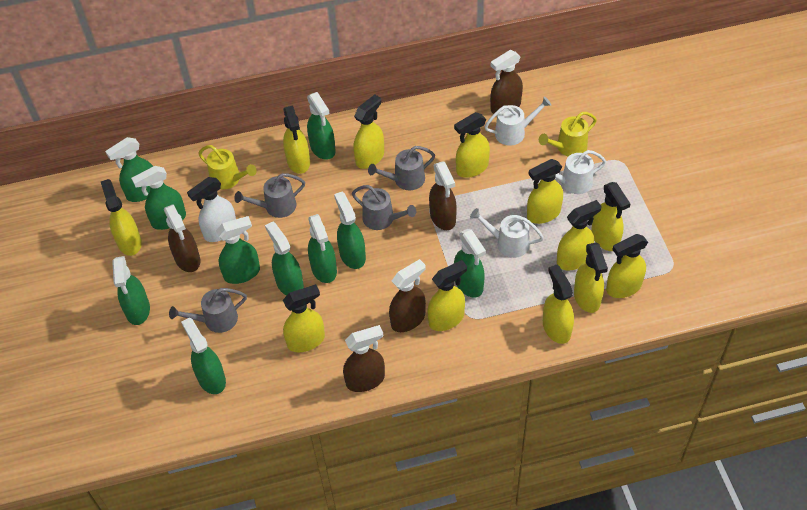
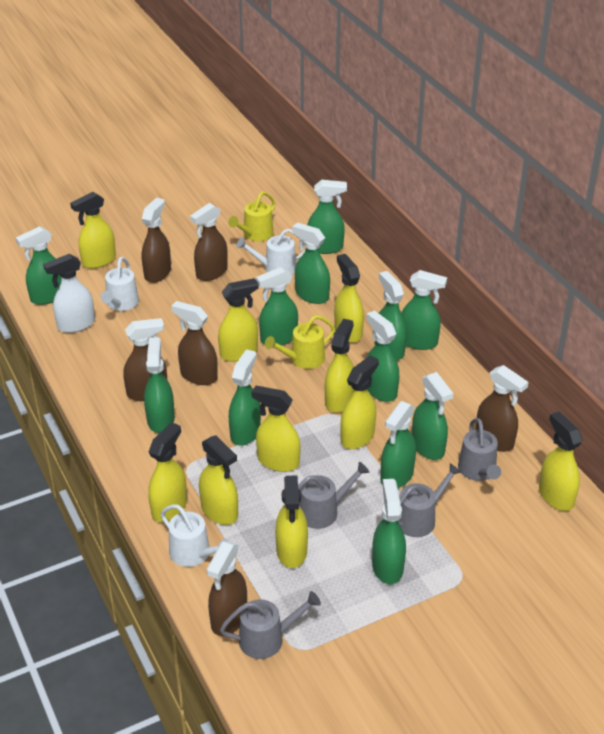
brown spray bottle: 5 -> 6
green spray bottle: 10 -> 12
yellow spray bottle: 12 -> 10

